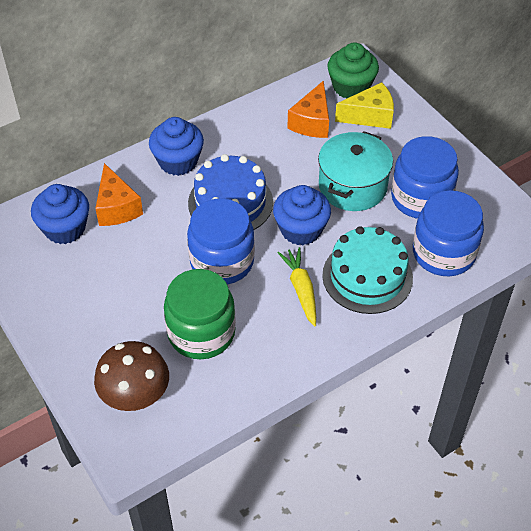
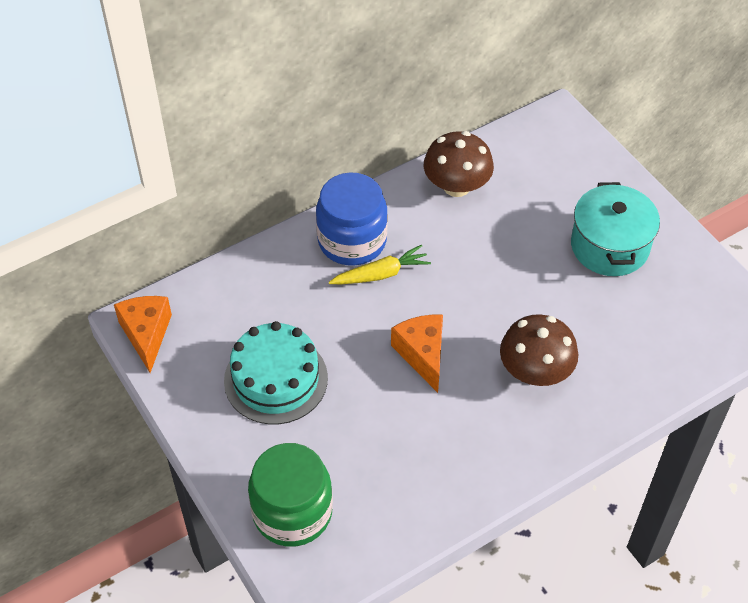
blue cake: 1 -> 0
blue cupcake: 3 -> 0
blue jar: 3 -> 1
brown mushroom: 1 -> 2
green cupcake: 1 -> 0
yellow cheese: 1 -> 0

